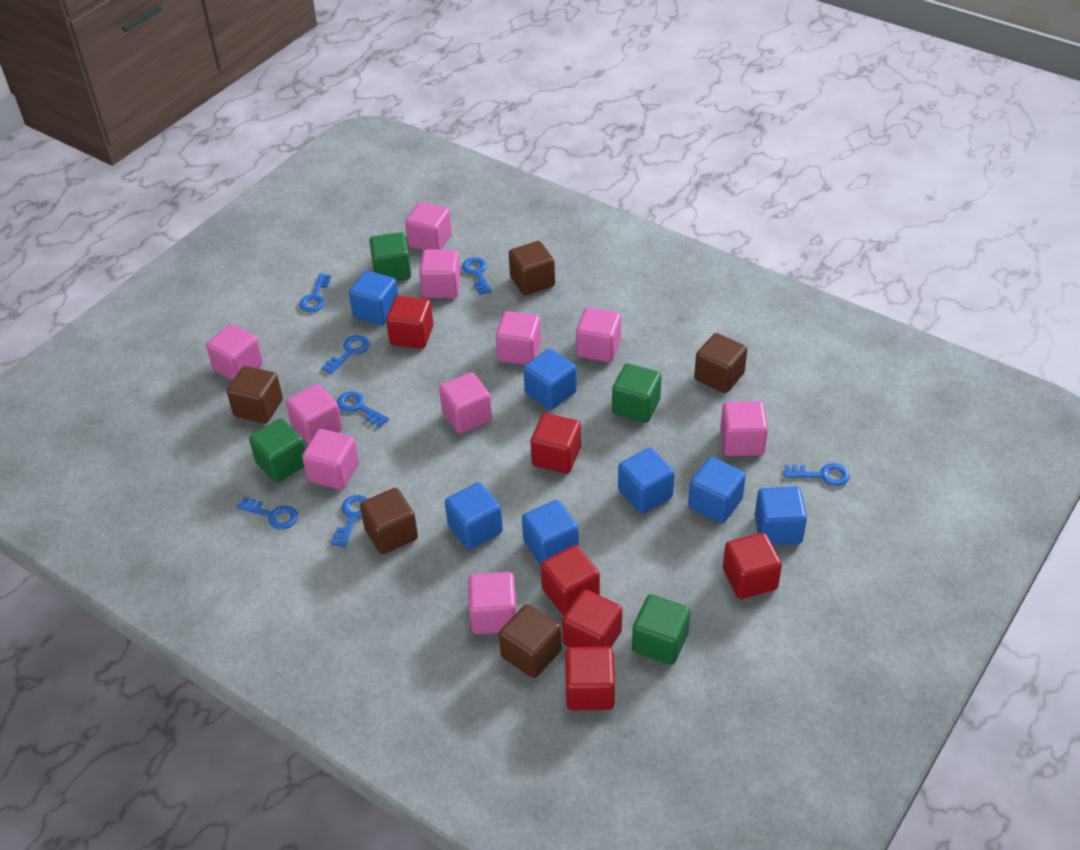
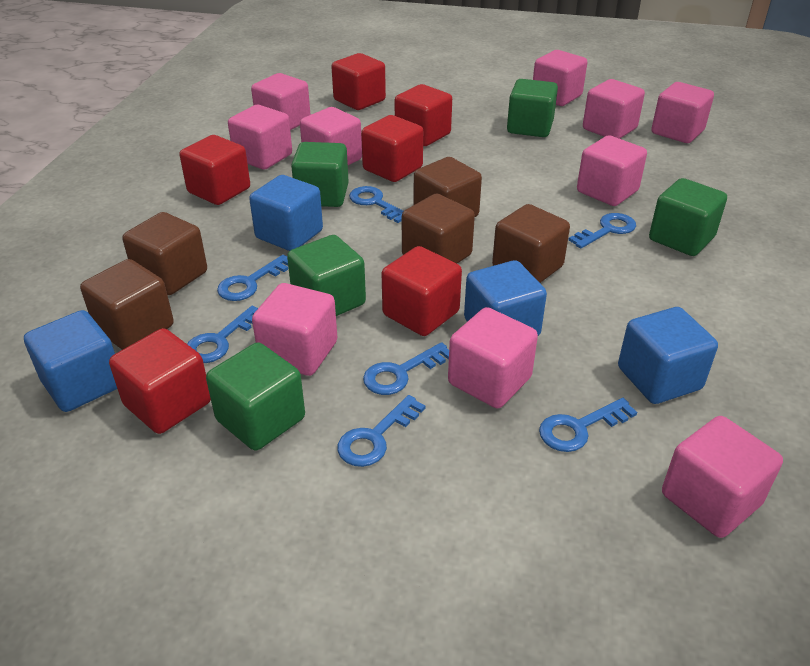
blue cube: 7 -> 4
green cube: 4 -> 5

